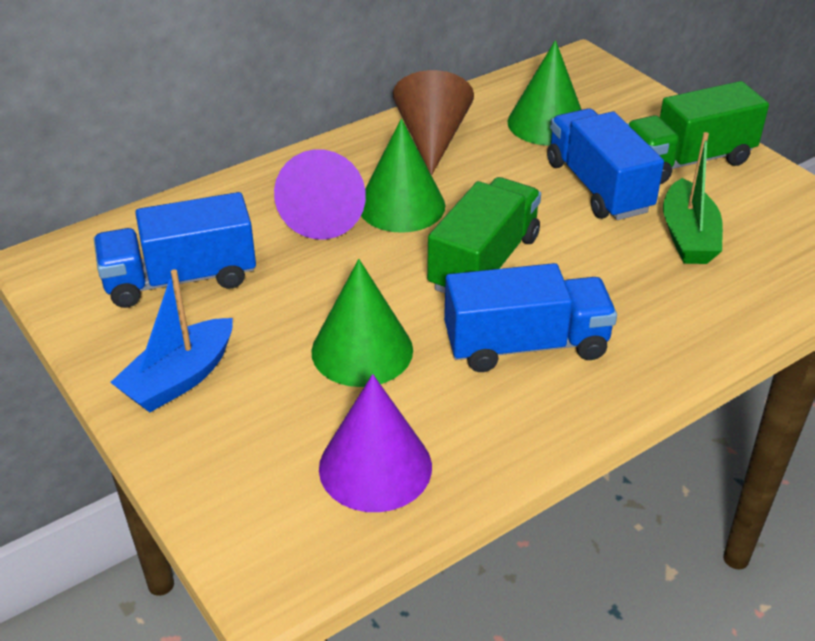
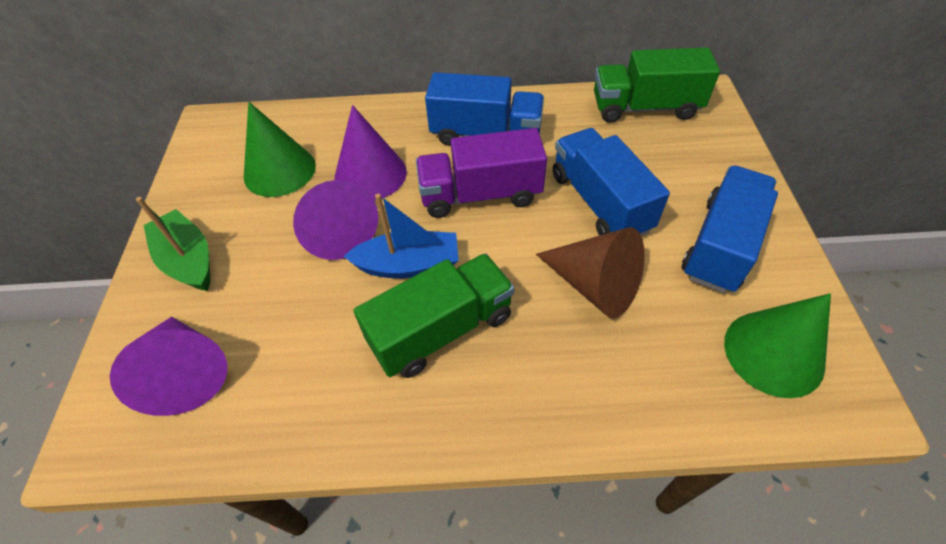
green cone: 3 -> 2
purple cone: 2 -> 3
purple truck: 0 -> 1

